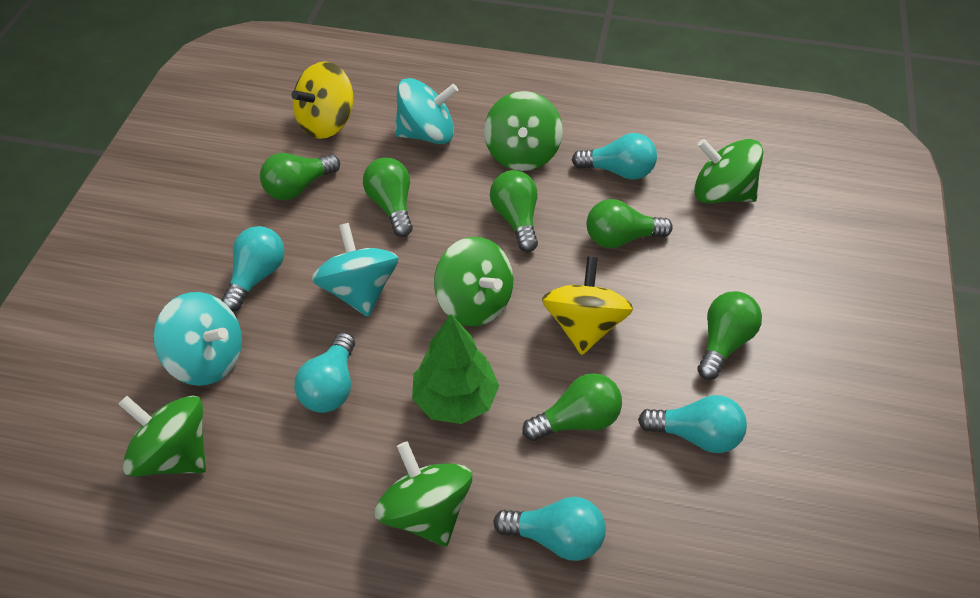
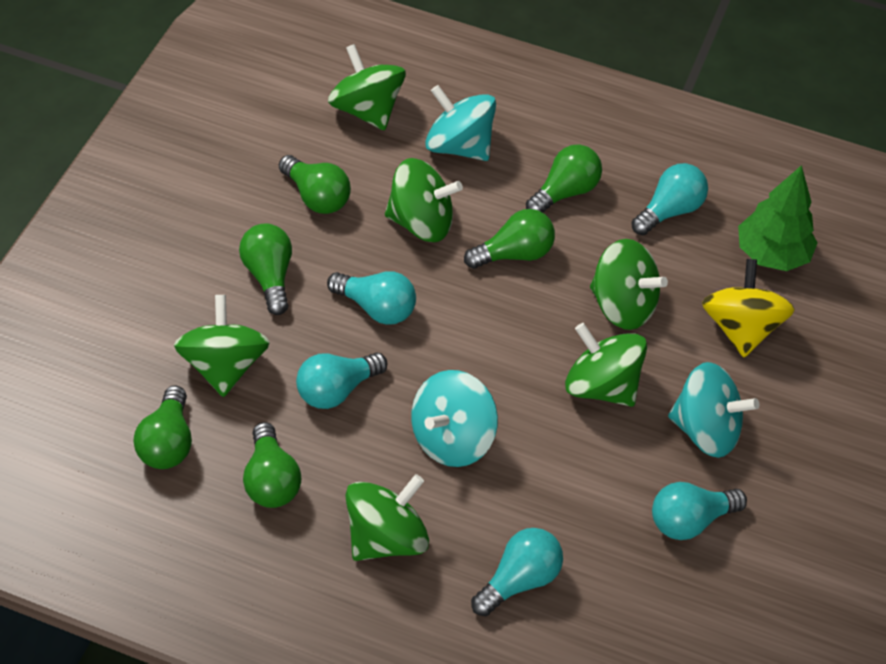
green spinning top: 5 -> 6
yellow spinning top: 2 -> 1

